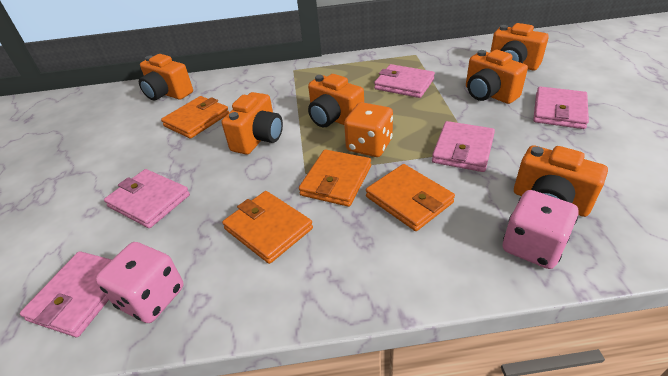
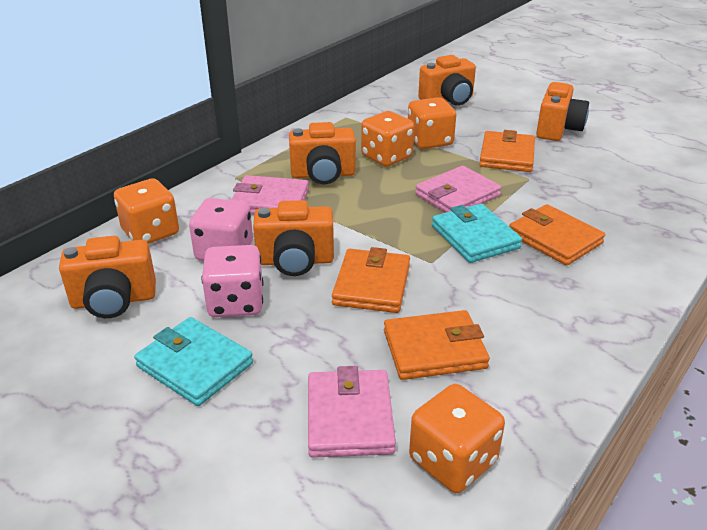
orange camera: 6 -> 5
orange dice: 1 -> 4
pink wallet: 5 -> 3
turquoise wallet: 0 -> 2

